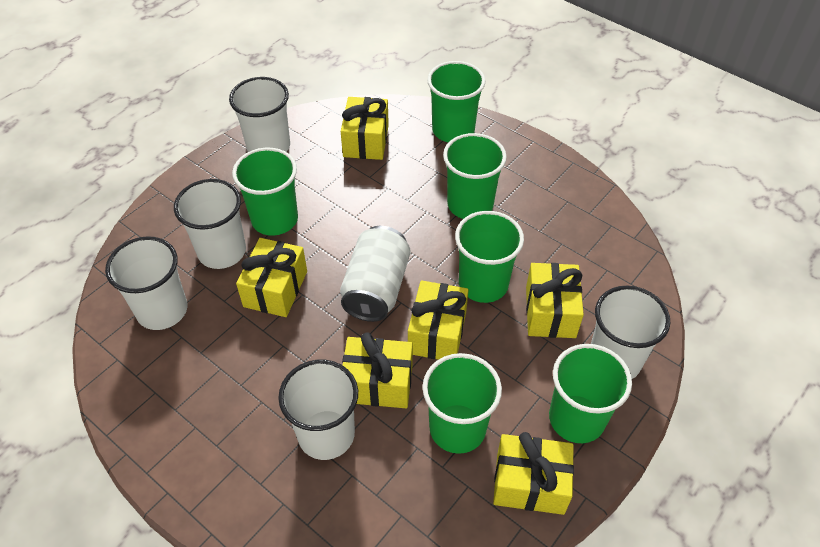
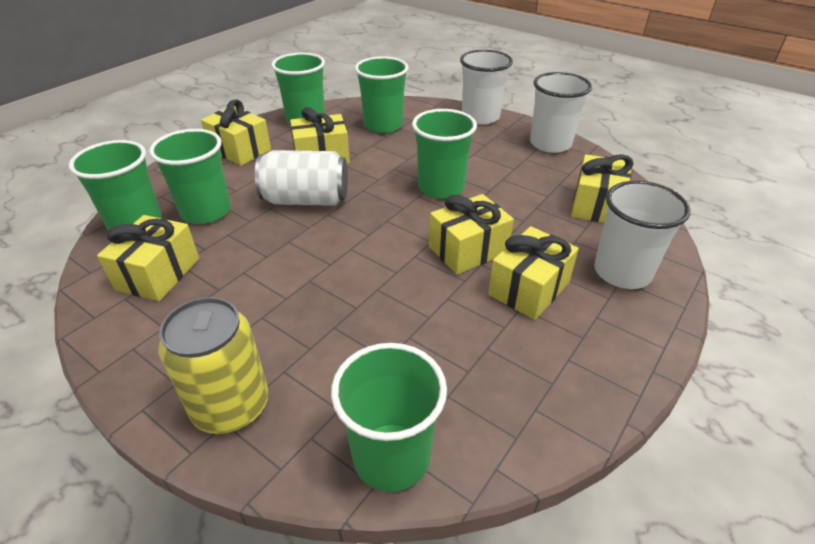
white cup: 5 -> 3
yellow can: 0 -> 1

